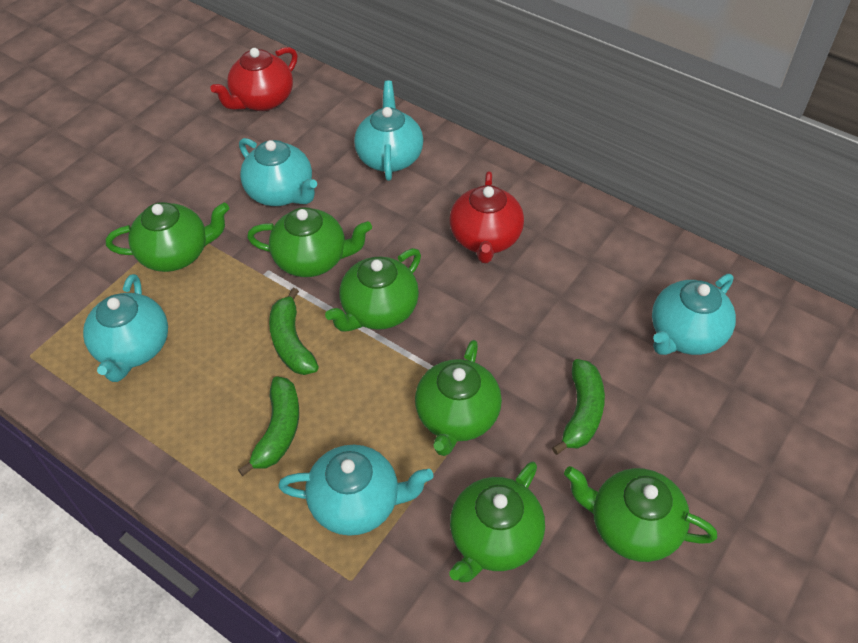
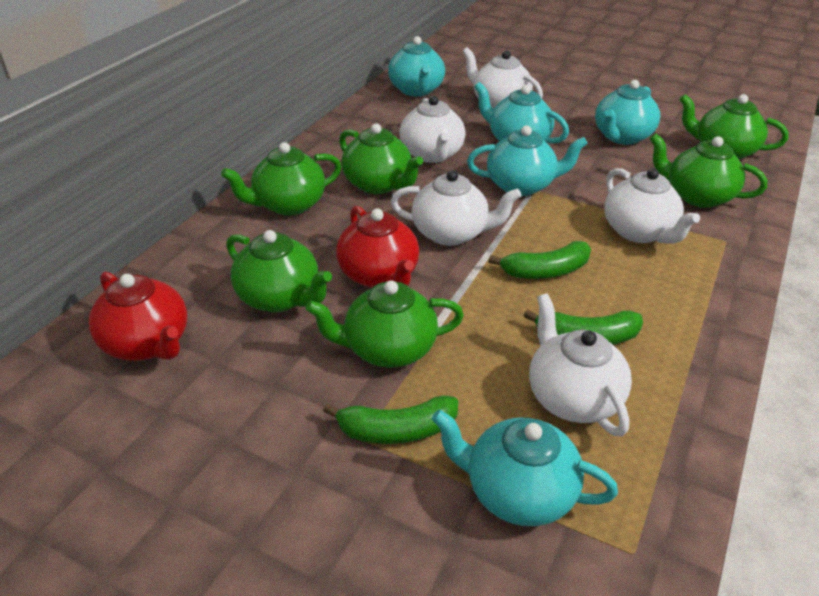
white teapot: 0 -> 5

